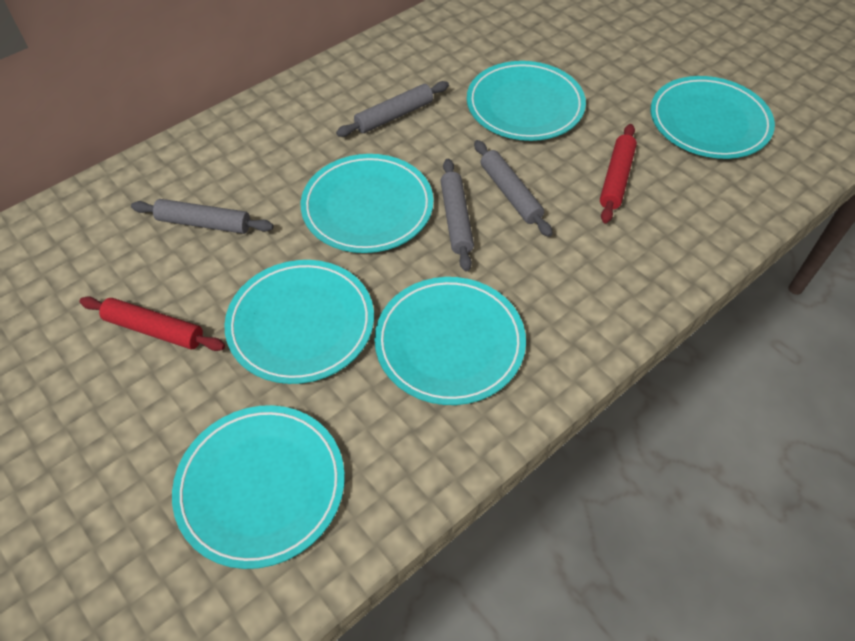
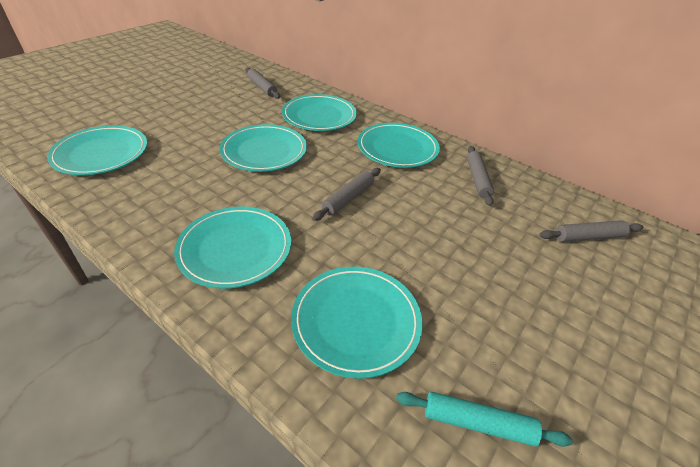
red rolling pin: 2 -> 0
turquoise rolling pin: 0 -> 1

